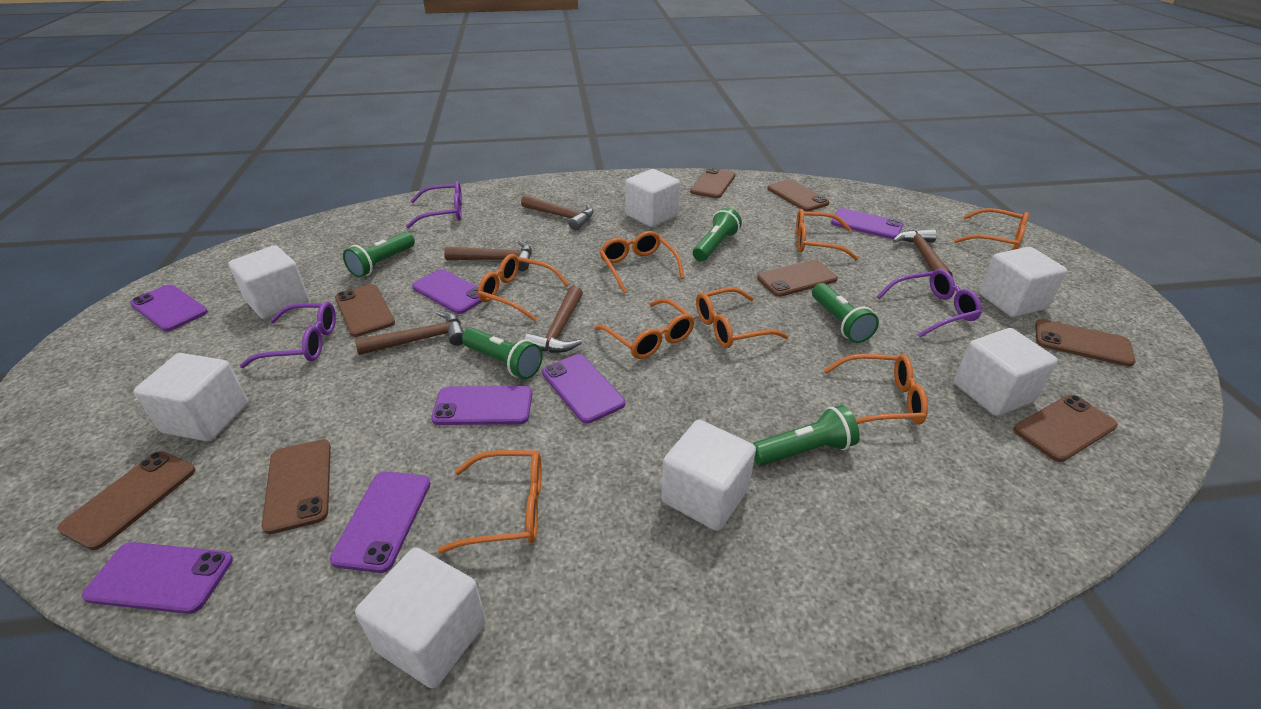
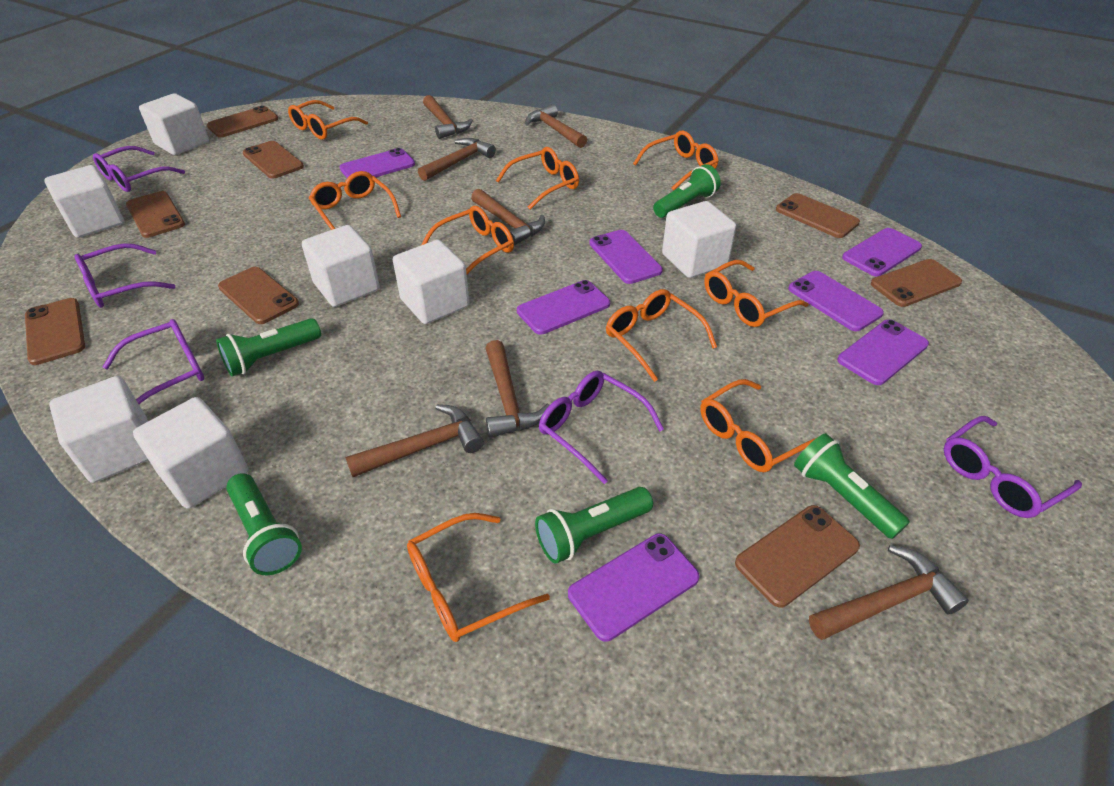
brown hammer: 5 -> 7
orange glasses: 8 -> 9
purple glasses: 3 -> 5

